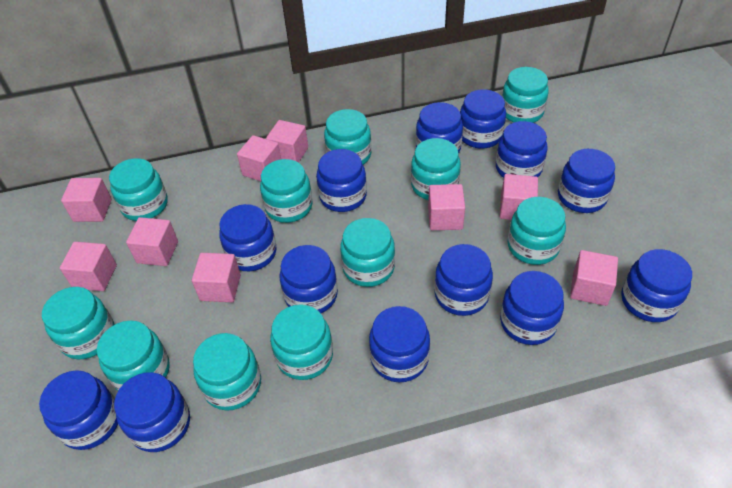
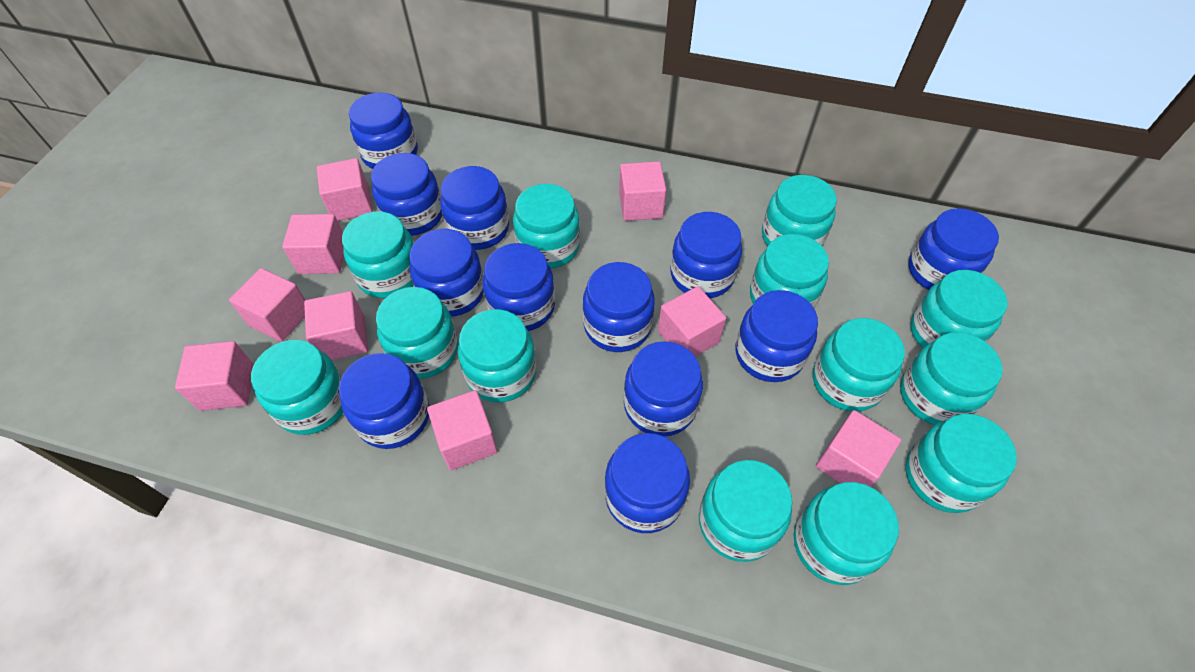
blue jar: 13 -> 12
turquoise jar: 11 -> 13

